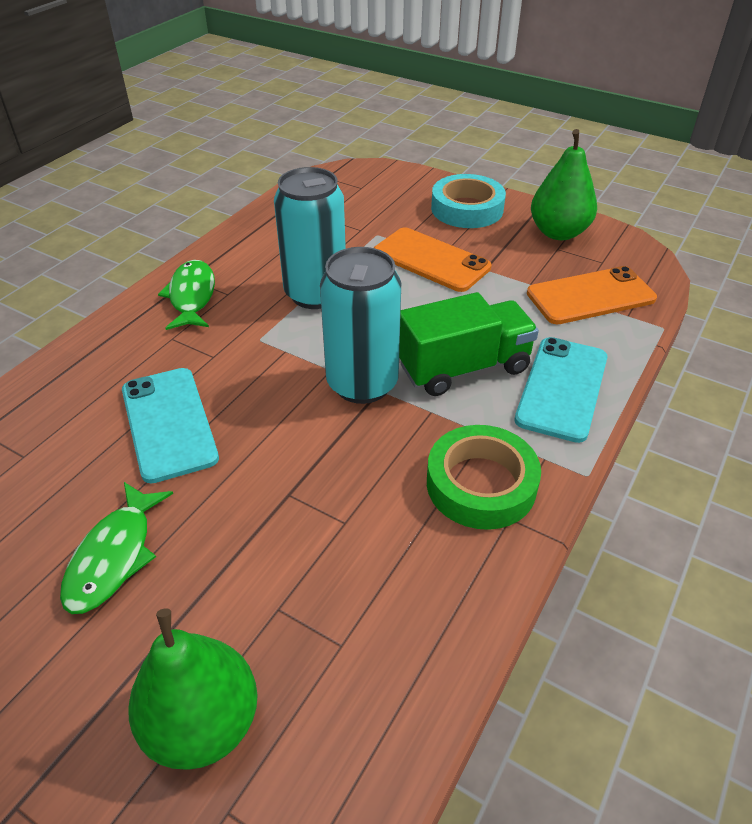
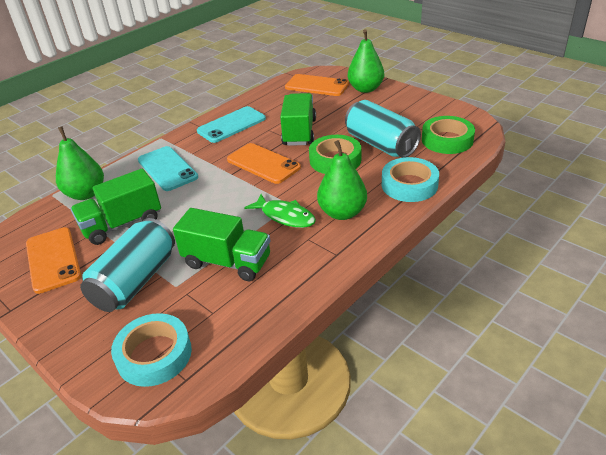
green fish: 2 -> 1
green pear: 2 -> 3
green tape: 1 -> 2
green truck: 1 -> 3
orange phone: 2 -> 3
turquoise tape: 1 -> 2

